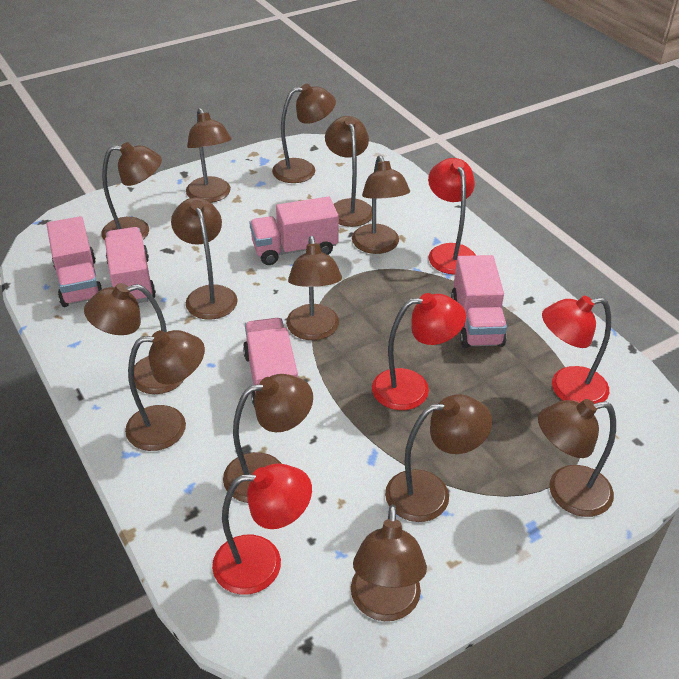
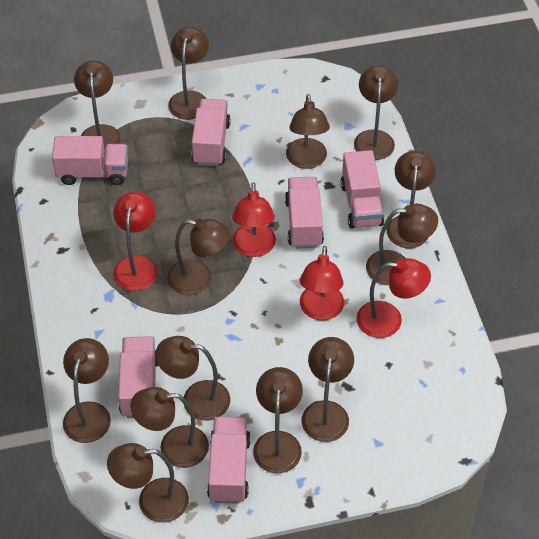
pink truck: 5 -> 6

